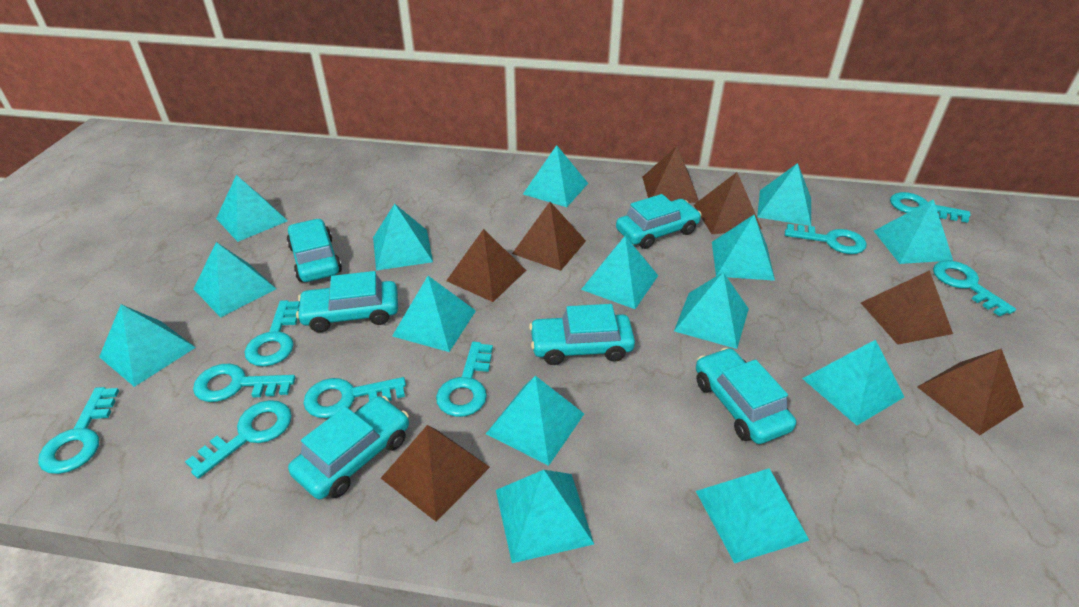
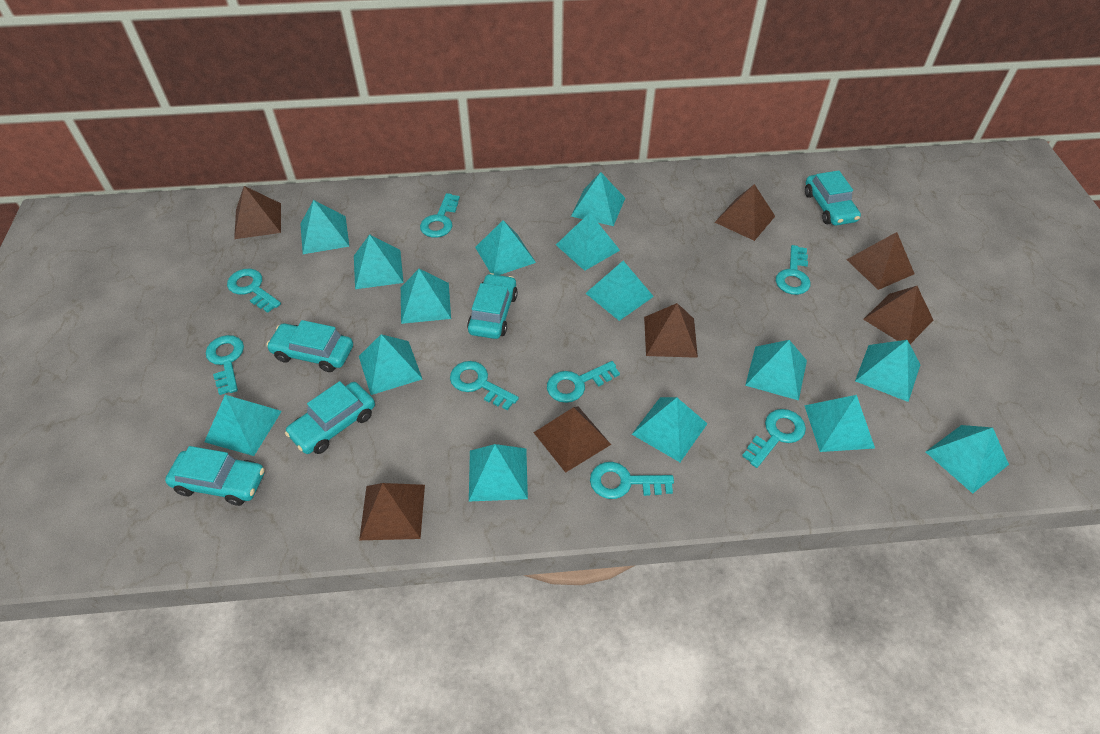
turquoise car: 6 -> 5
turquoise key: 9 -> 8

